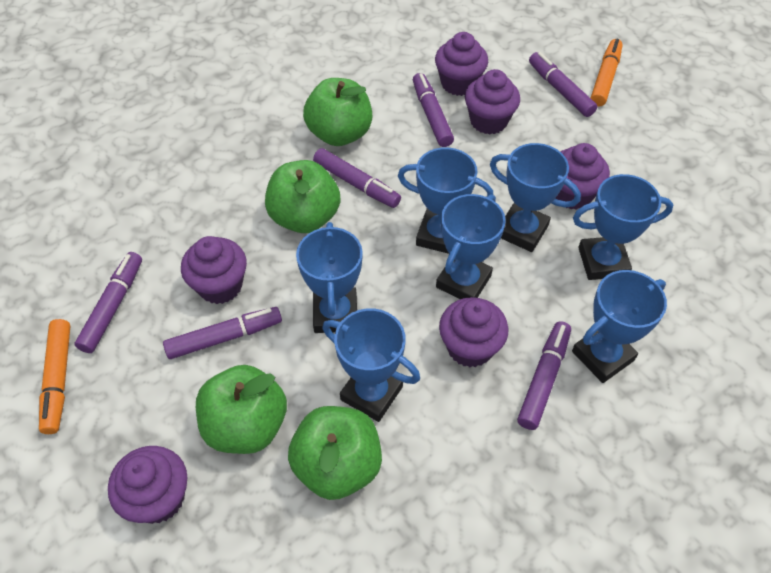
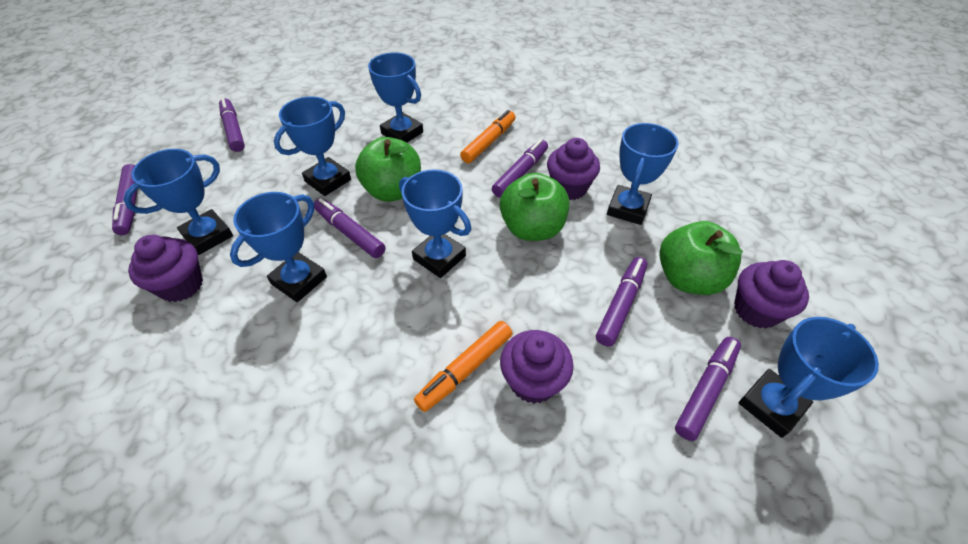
green apple: 4 -> 3
purple cupcake: 6 -> 4

